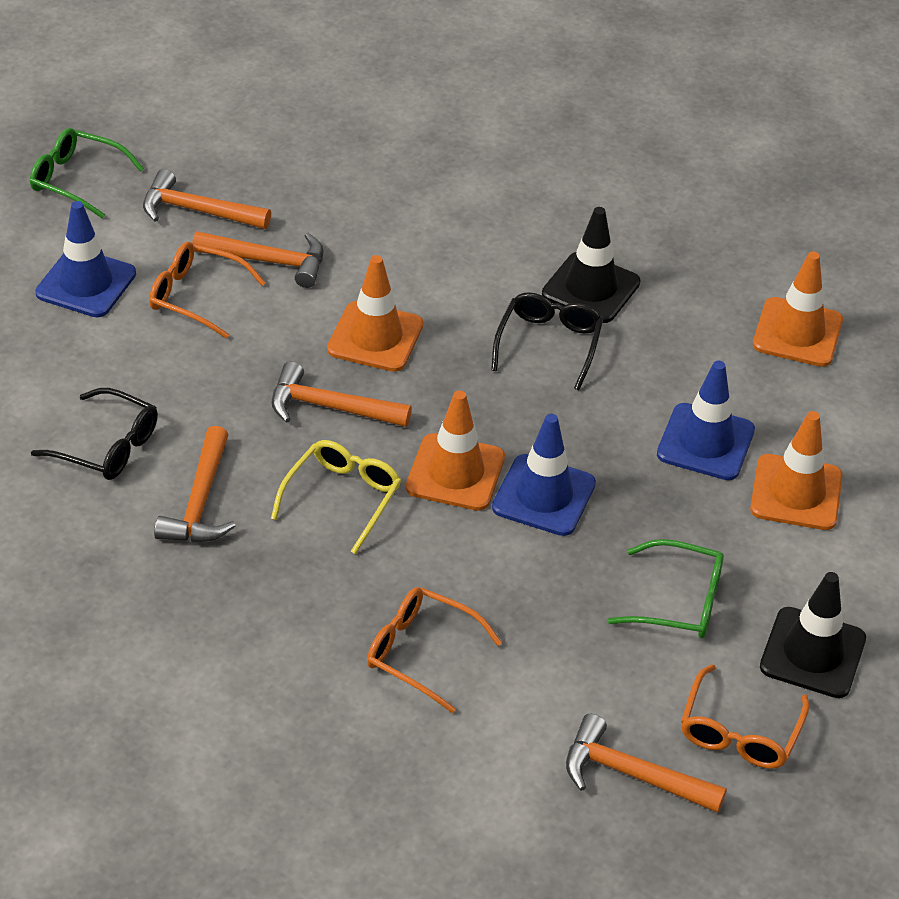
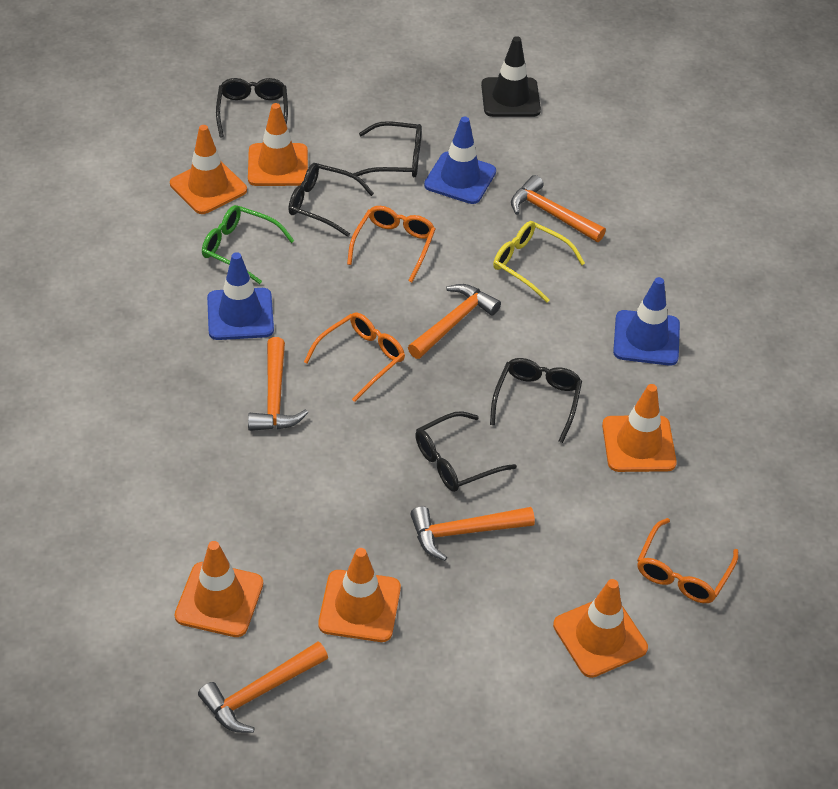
black glasses: 2 -> 5
black traffic cone: 2 -> 1
green glasses: 2 -> 1
orange traffic cone: 4 -> 6

